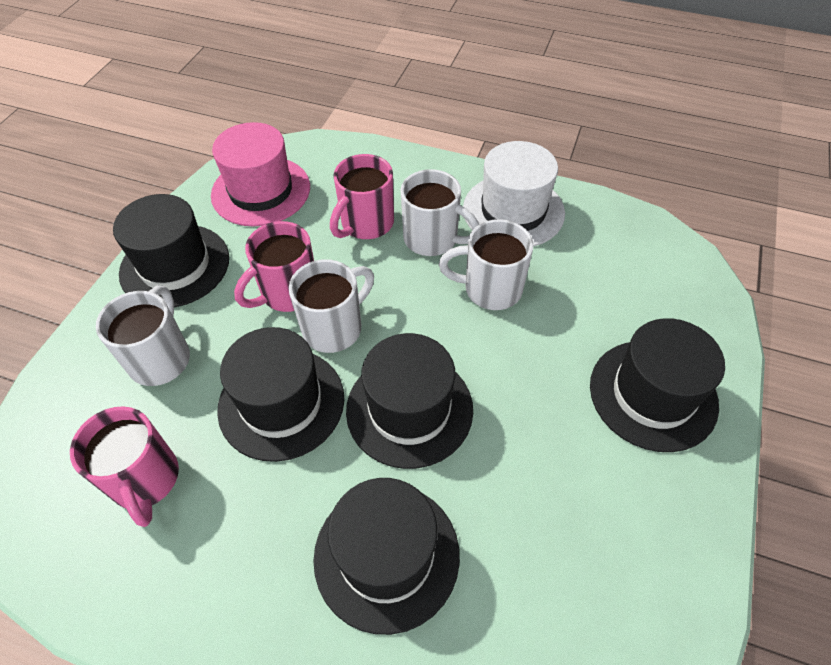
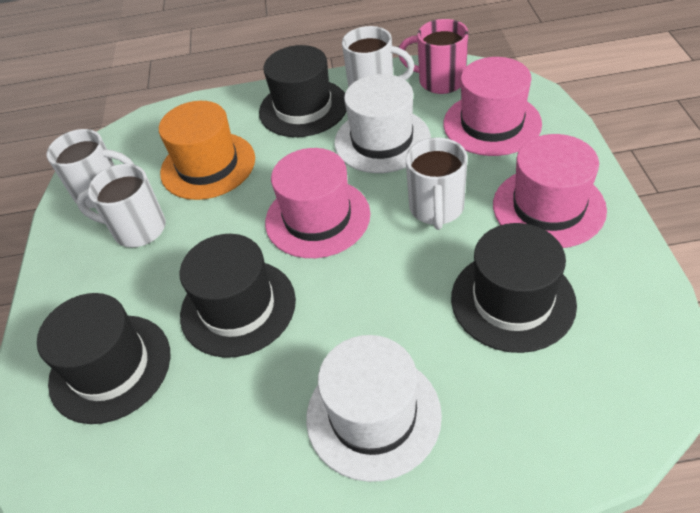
black hat: 5 -> 4
orange hat: 0 -> 1
pink hat: 1 -> 3
pink mug: 3 -> 1
white hat: 1 -> 2

